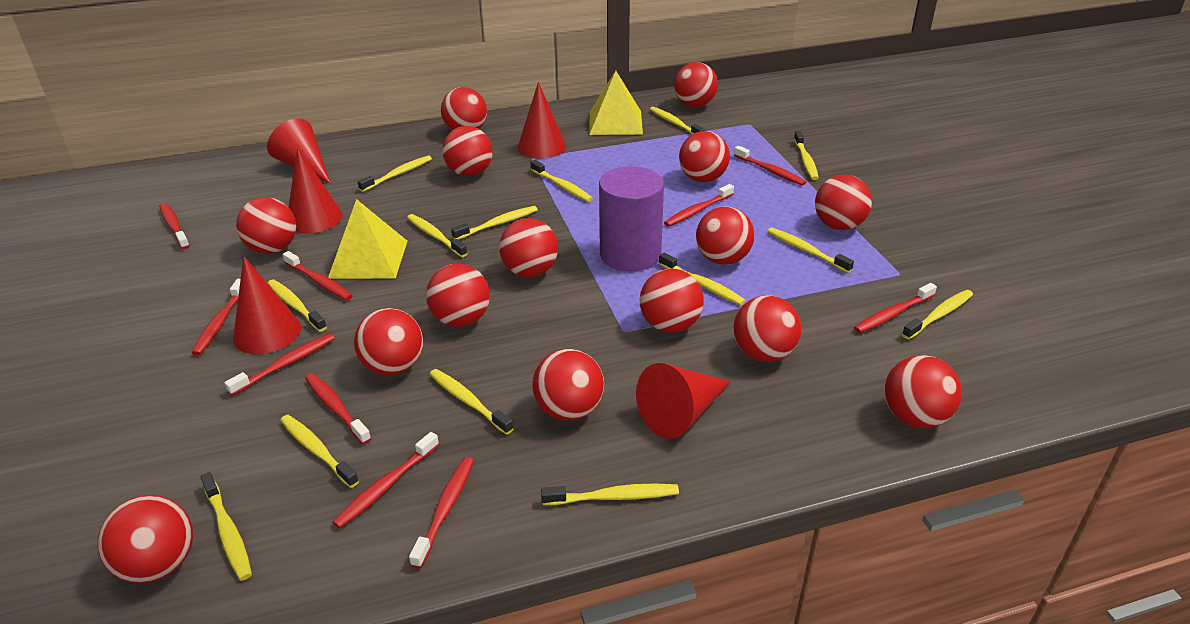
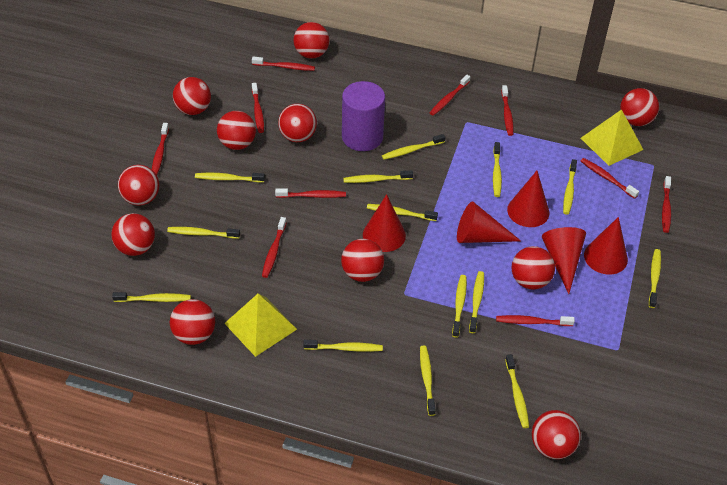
red ball: 15 -> 11

